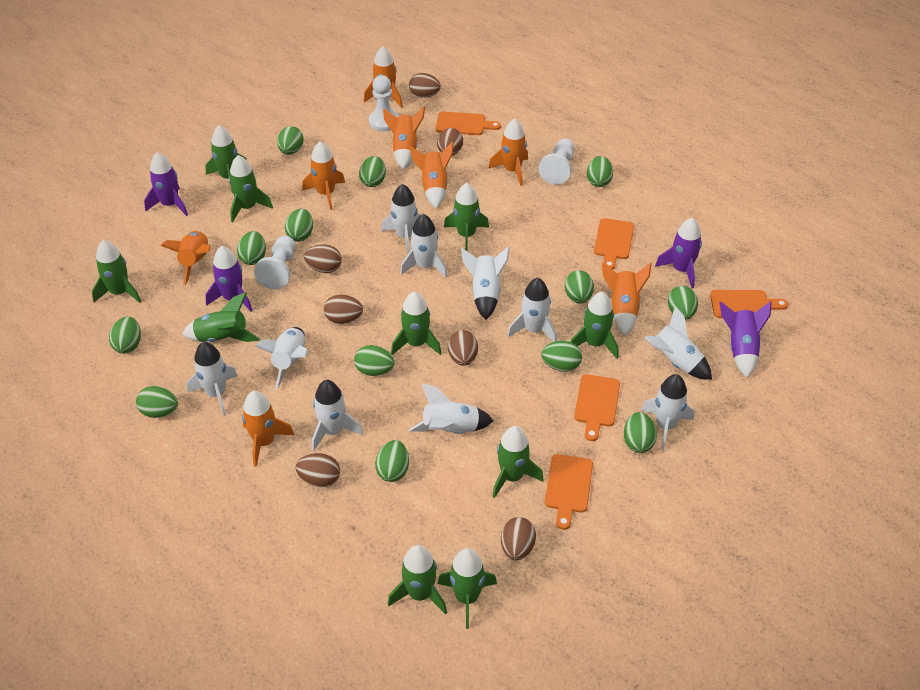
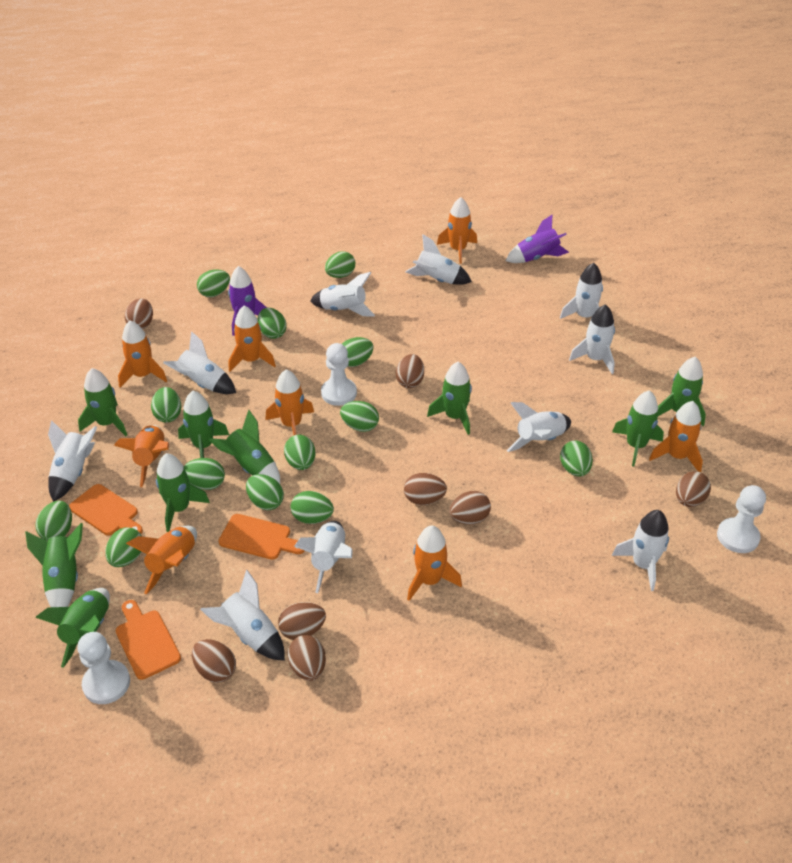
brown egg: 7 -> 8
green rocket: 10 -> 9
orange cutting board: 5 -> 3
purple rocket: 4 -> 2

